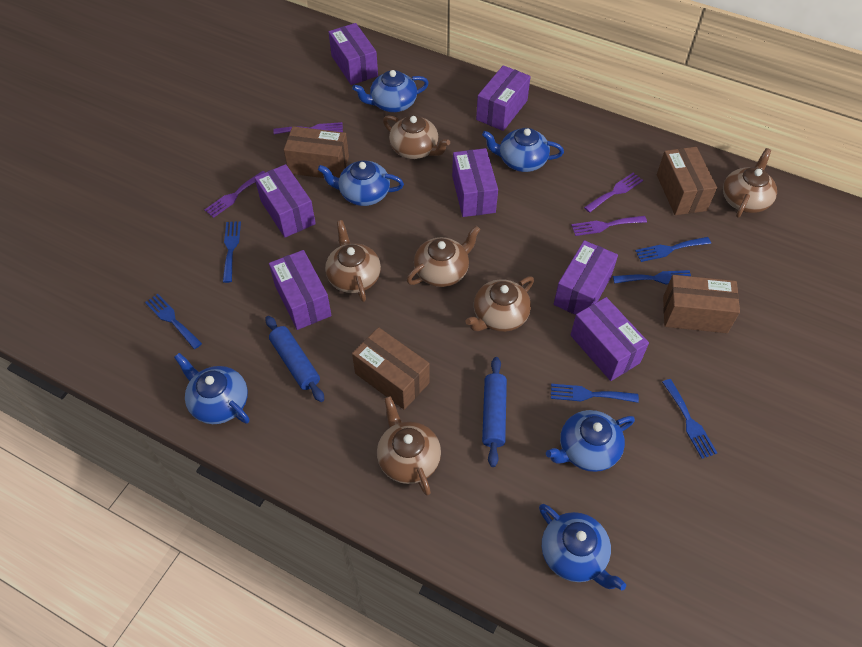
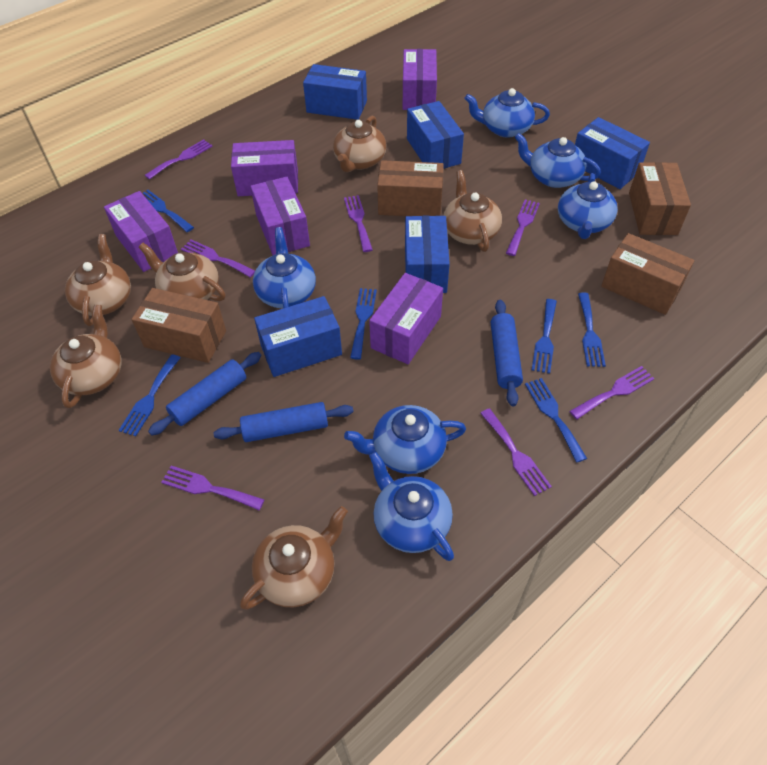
blue box: 0 -> 5
blue rolling pin: 2 -> 3
purple box: 7 -> 5
purple fork: 4 -> 7

